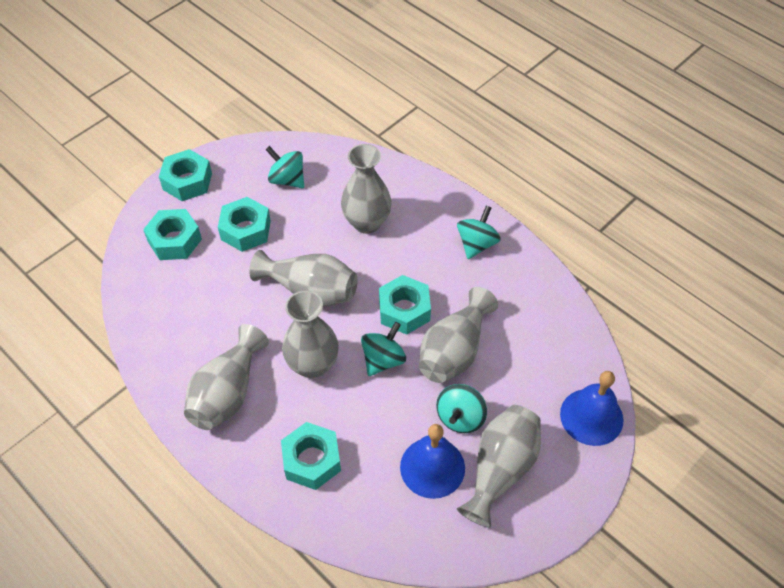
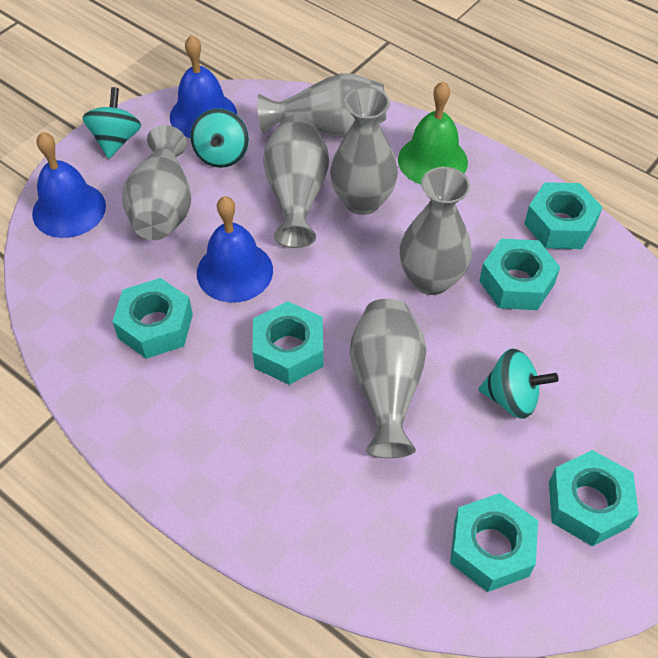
blue bell: 2 -> 3
green bell: 0 -> 1
turquoise nut: 5 -> 6
turquoise spinning top: 4 -> 3

